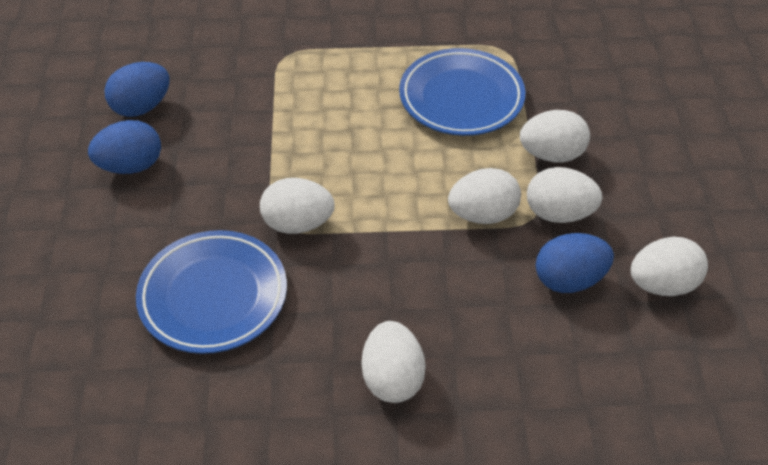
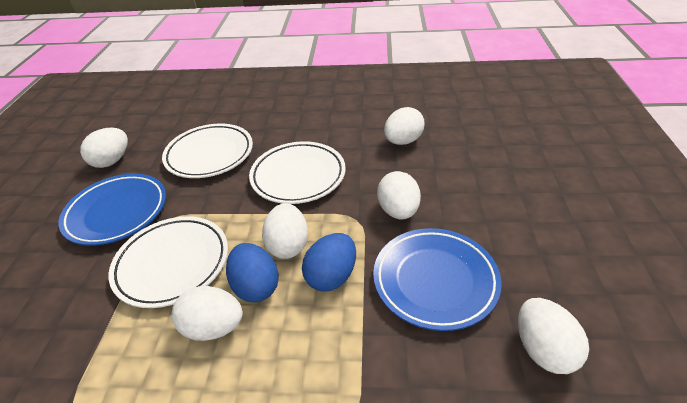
blue egg: 3 -> 2
white plate: 0 -> 3

